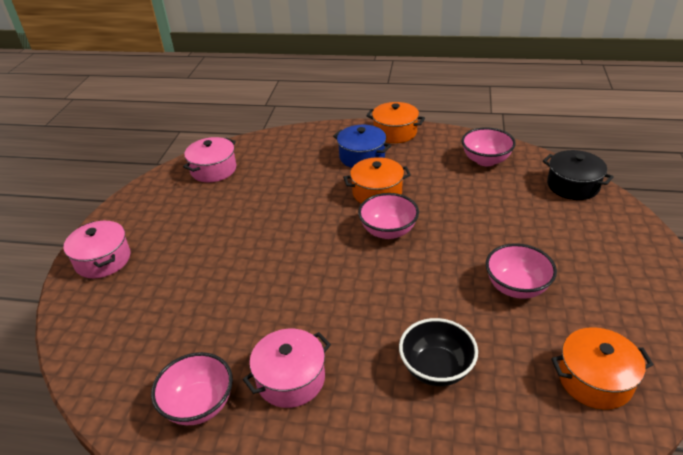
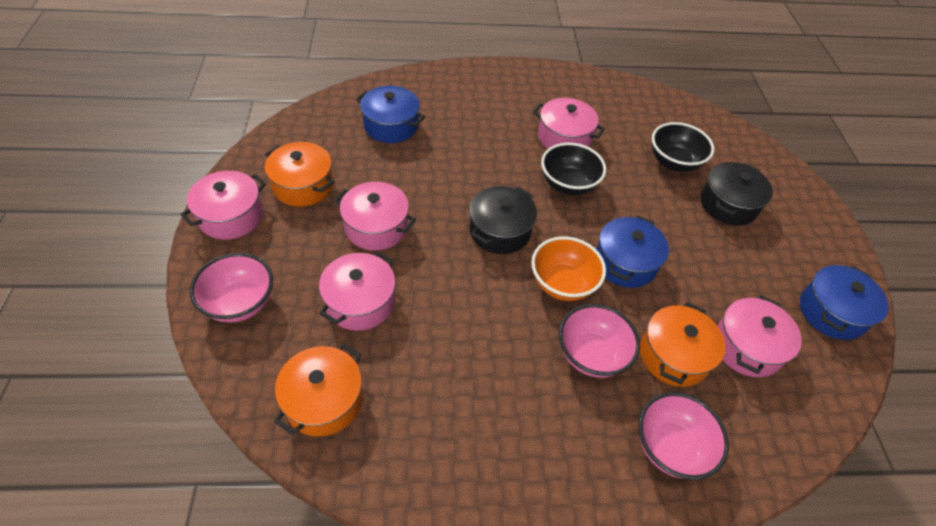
black bowl: 1 -> 2
black pot: 1 -> 2
blue pot: 1 -> 3
orange bowl: 0 -> 1
pink bowl: 4 -> 3
pink pot: 3 -> 5

